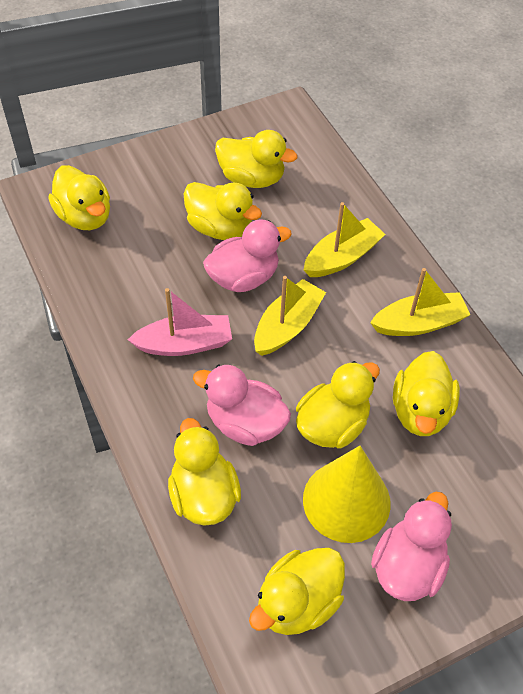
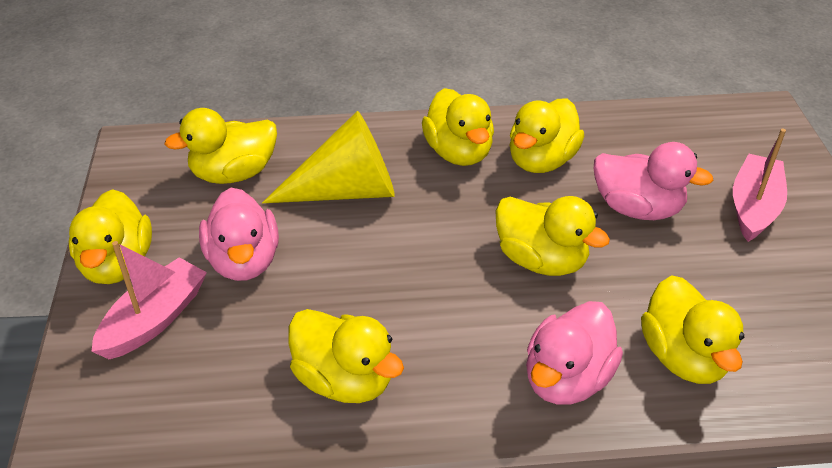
pink boat: 1 -> 2
yellow boat: 3 -> 0

